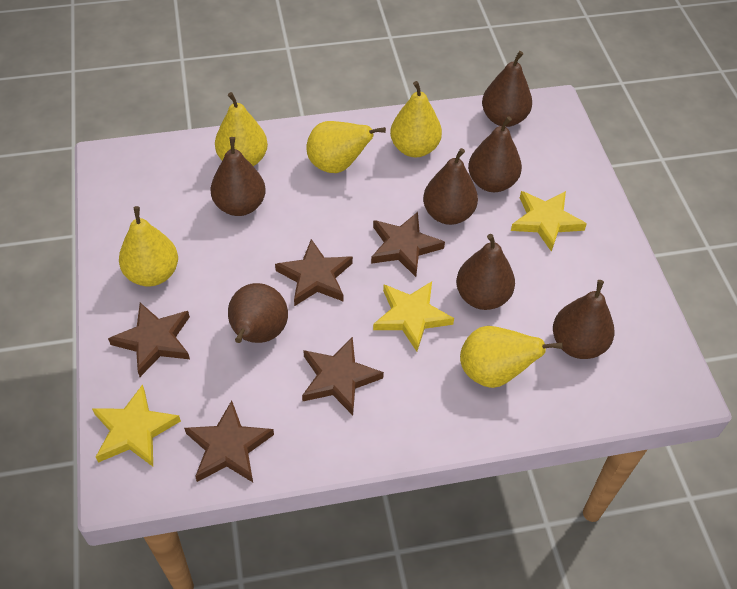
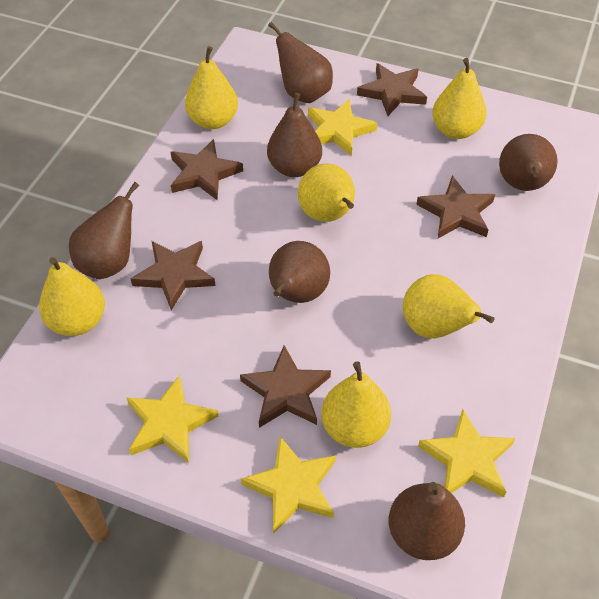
brown pear: 7 -> 6
yellow pear: 5 -> 6
yellow star: 3 -> 4

